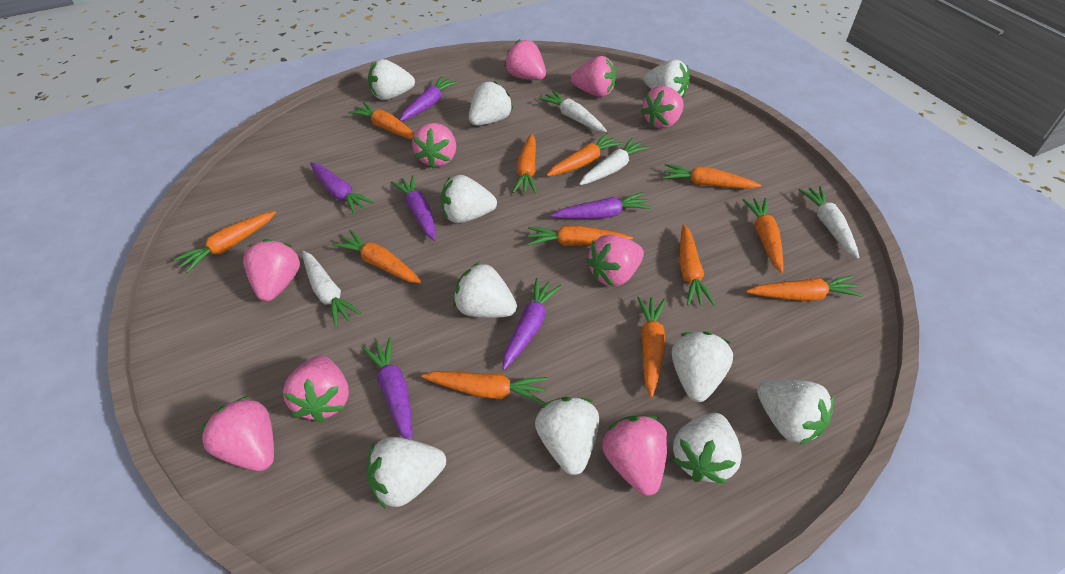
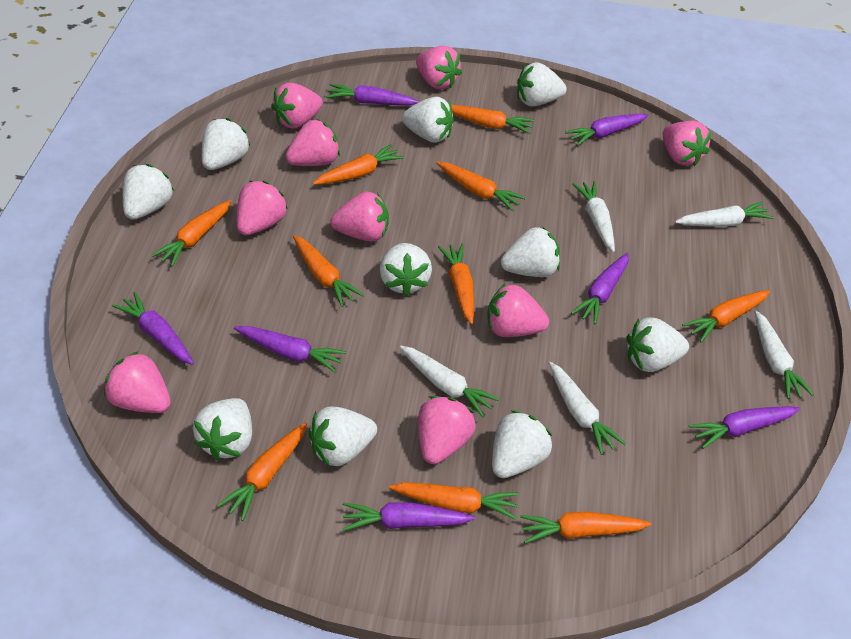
orange carrot: 12 -> 10
purple carrot: 6 -> 7
white carrot: 4 -> 5

